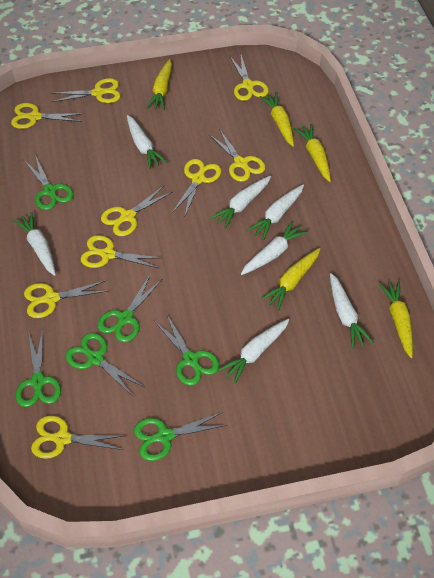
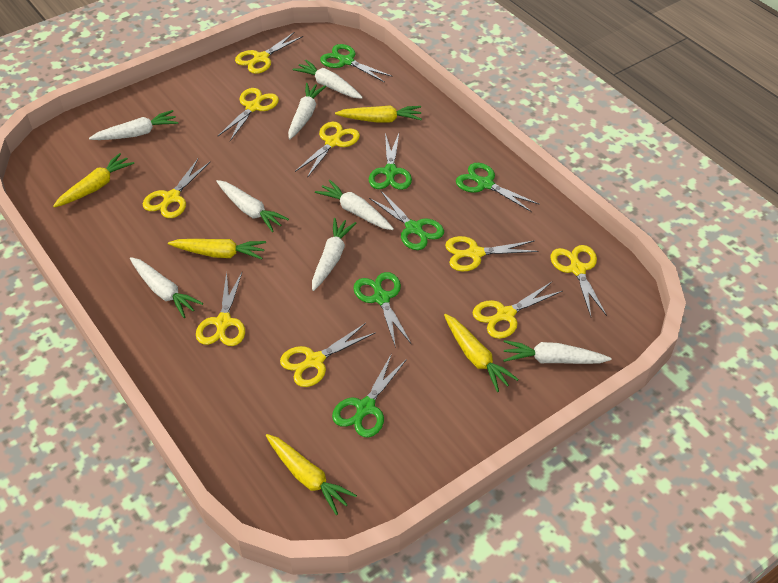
white carrot: 7 -> 8

